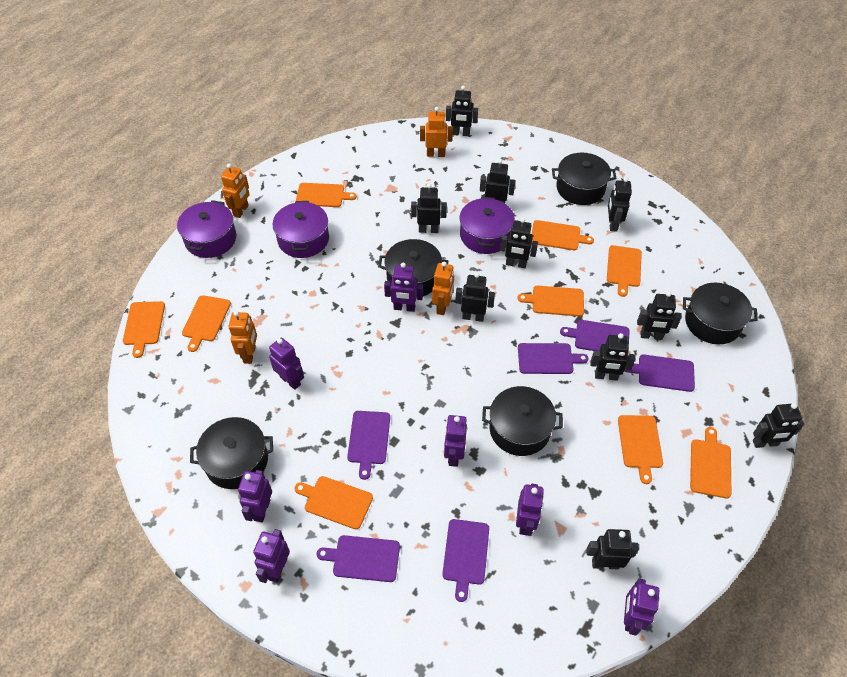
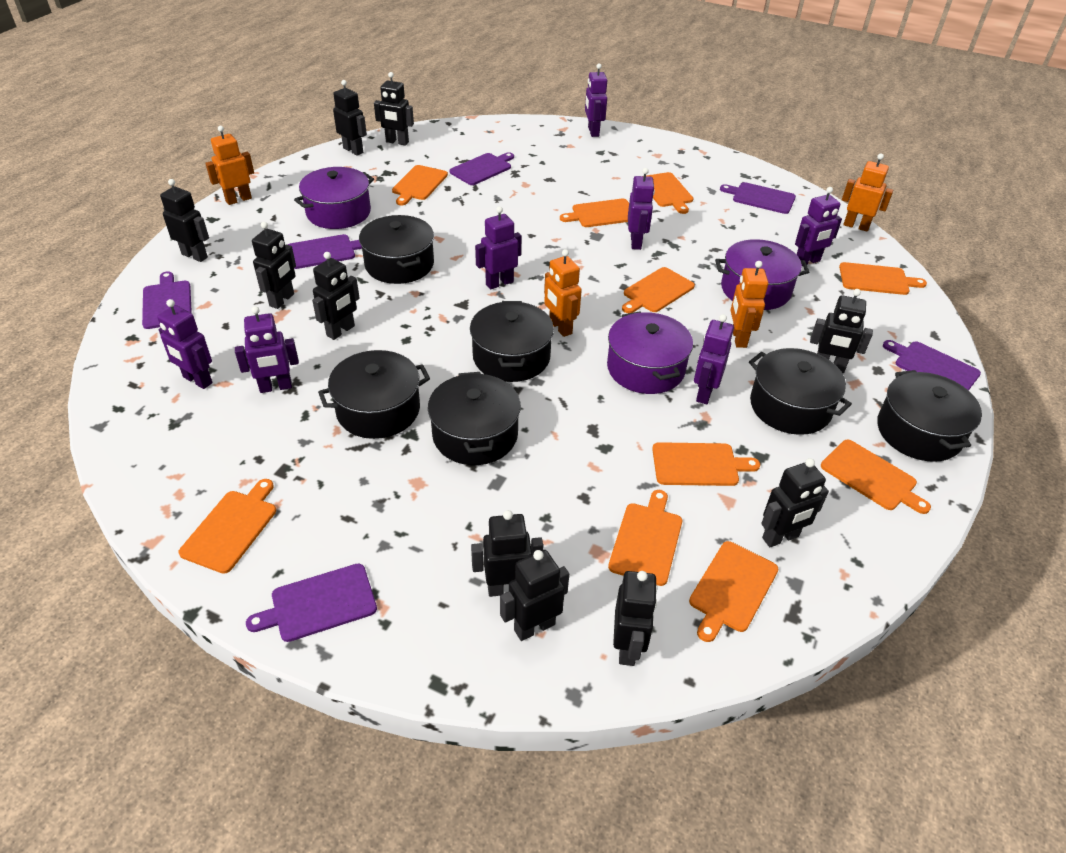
black pot: 5 -> 6
orange cutting board: 9 -> 10

